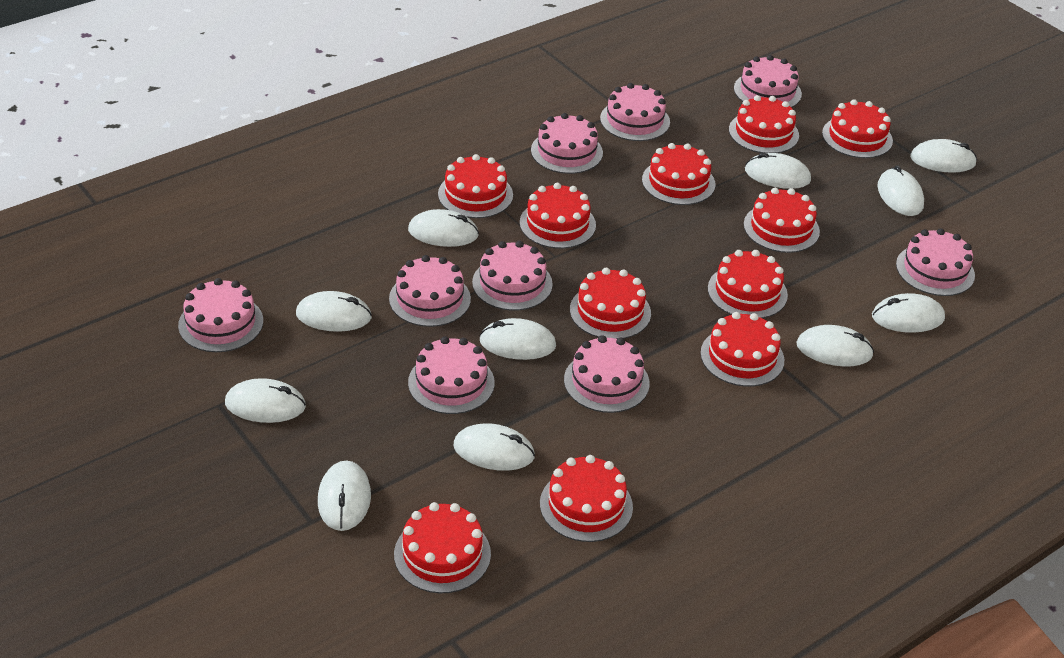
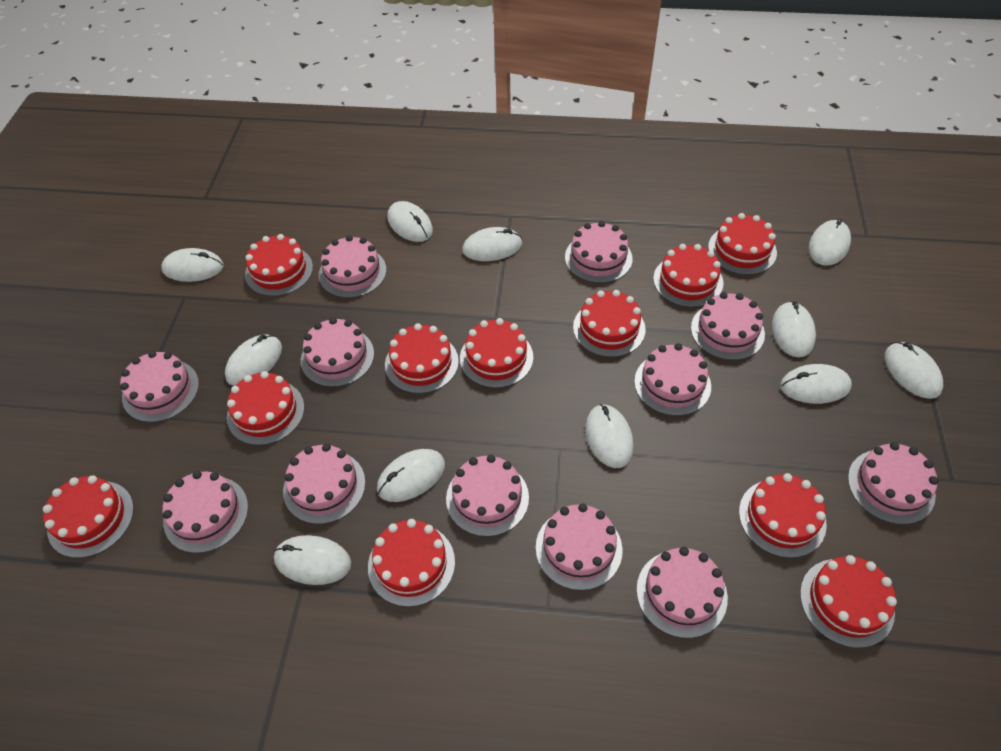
pink cake: 9 -> 12

